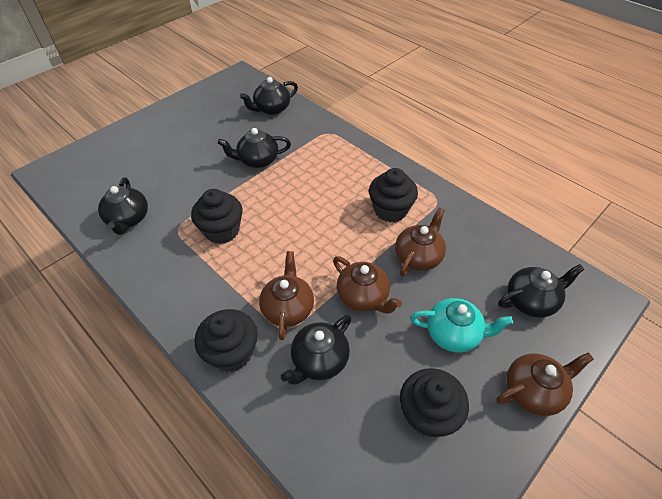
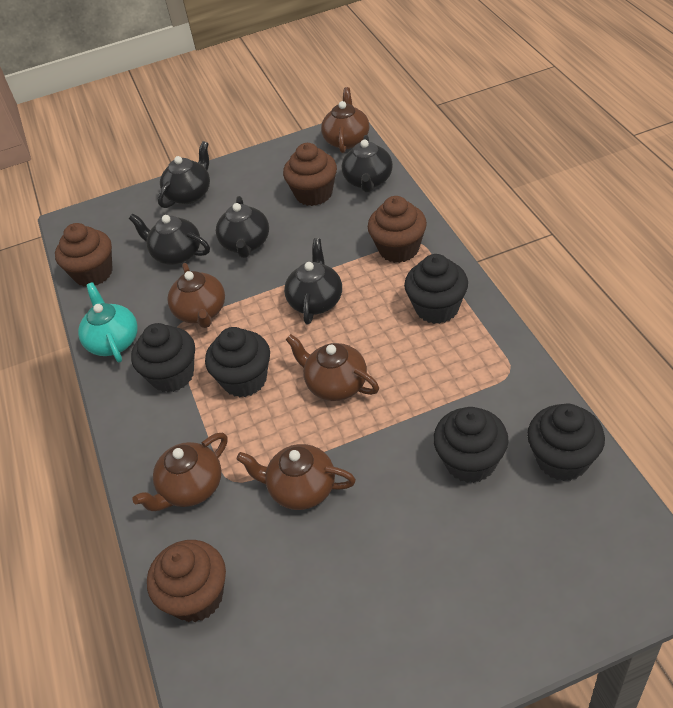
black cupcake: 4 -> 5
brown cupcake: 0 -> 4
brown teapot: 4 -> 5

